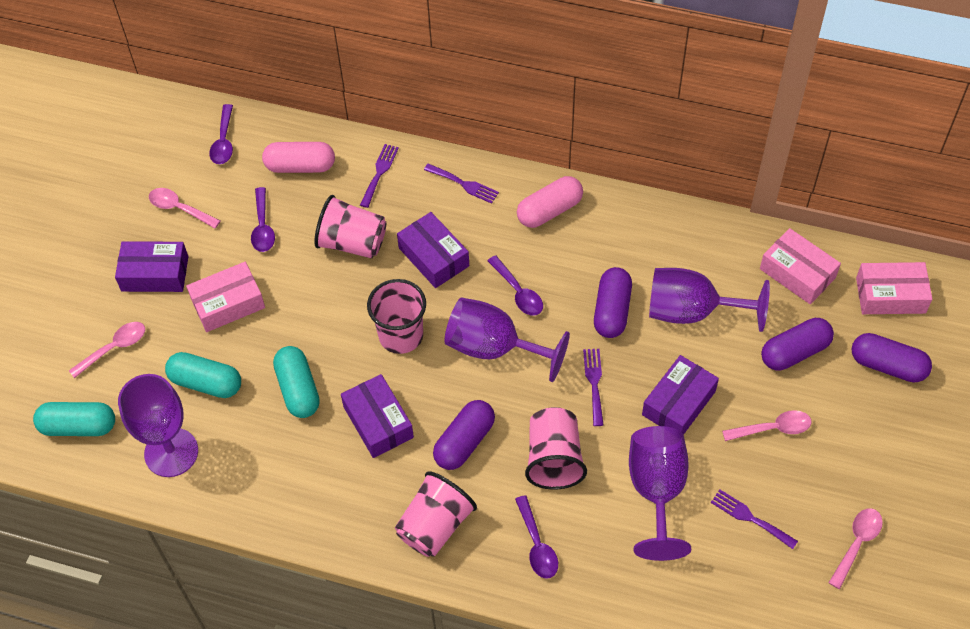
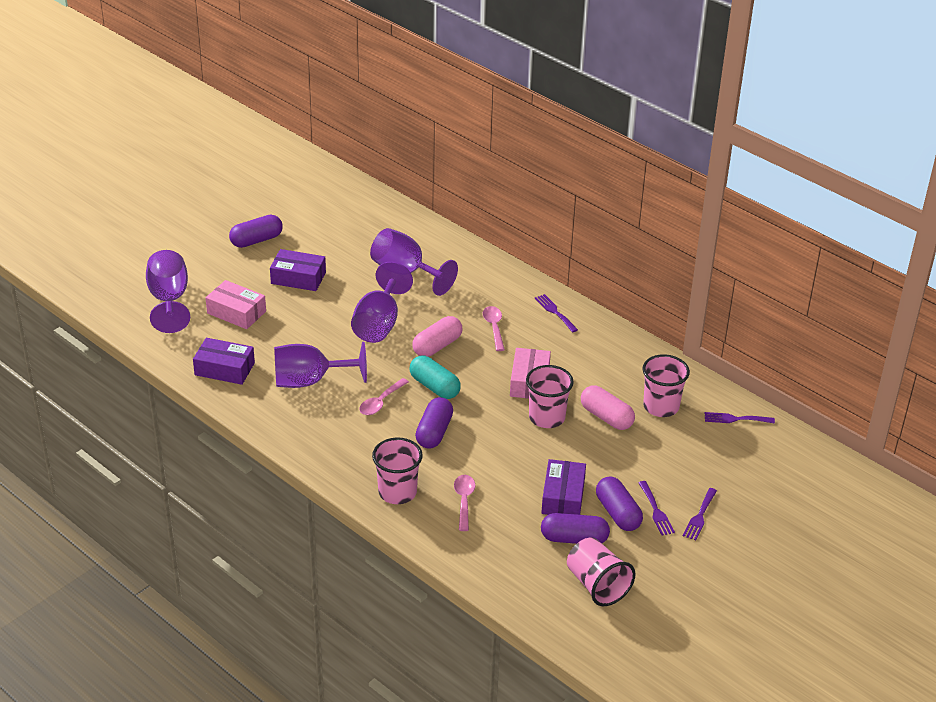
pink box: 3 -> 2
pink spoon: 4 -> 3
purple box: 4 -> 3
purple spoon: 4 -> 0
turquoise capsule: 3 -> 1

